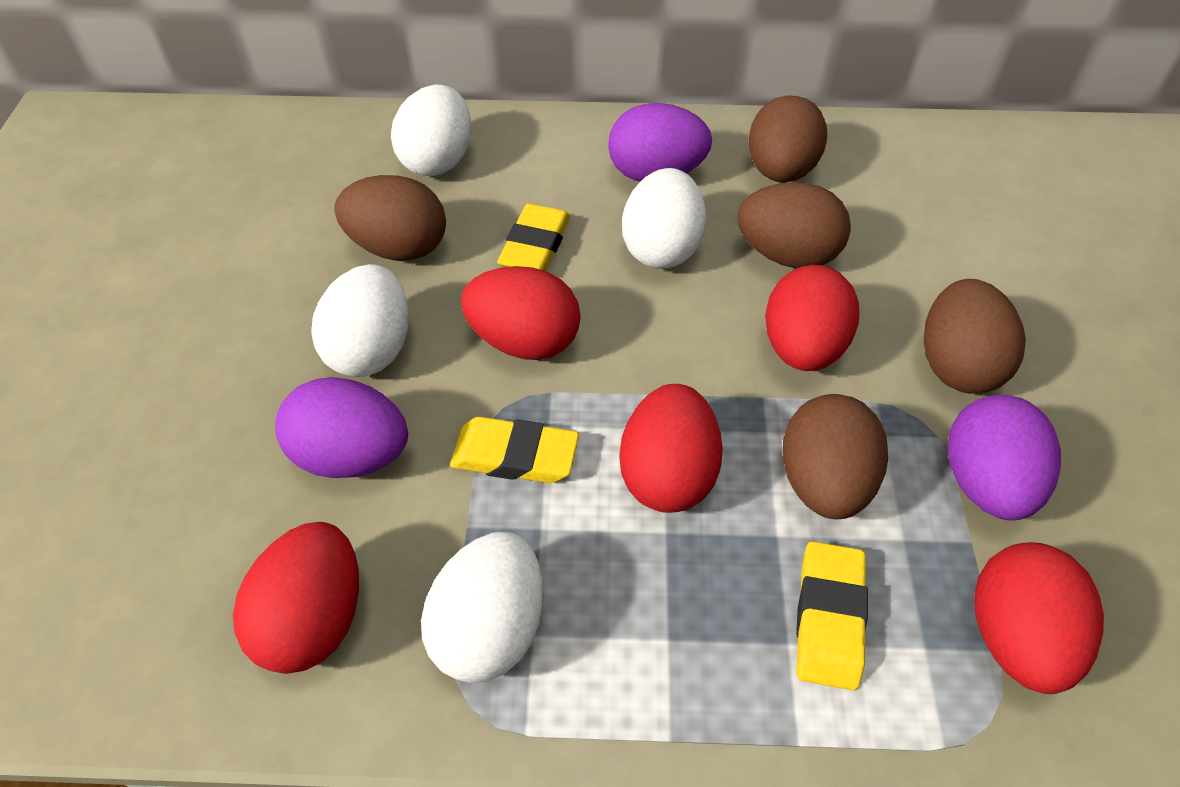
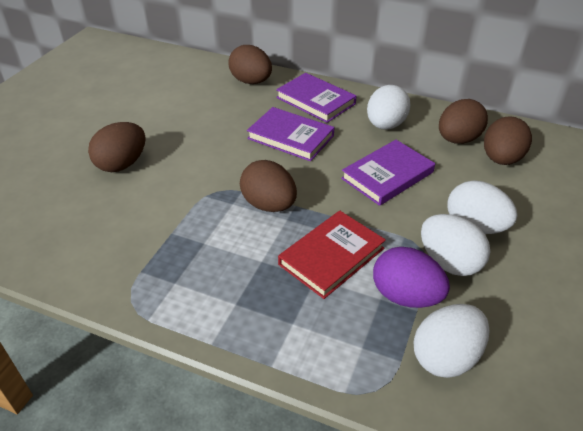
purple book: 0 -> 3
purple egg: 3 -> 1
red book: 0 -> 1
red egg: 5 -> 0
yellow eraser: 3 -> 0

